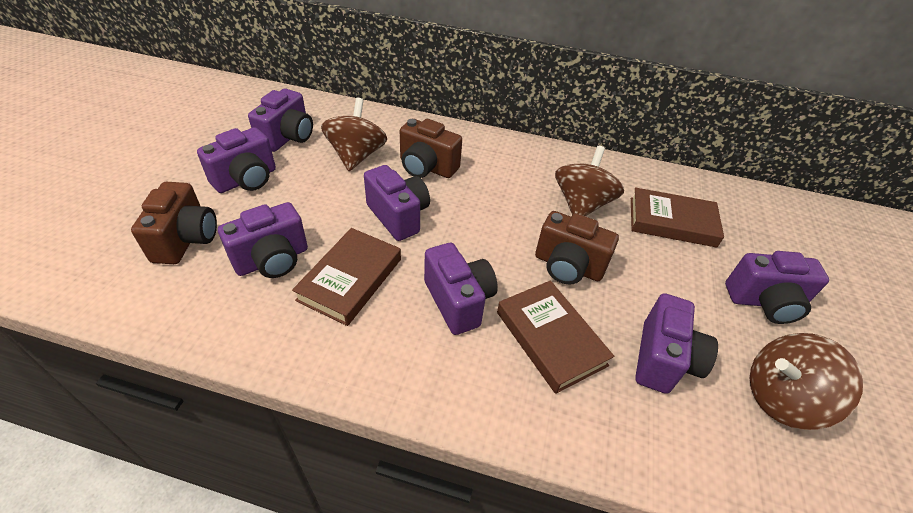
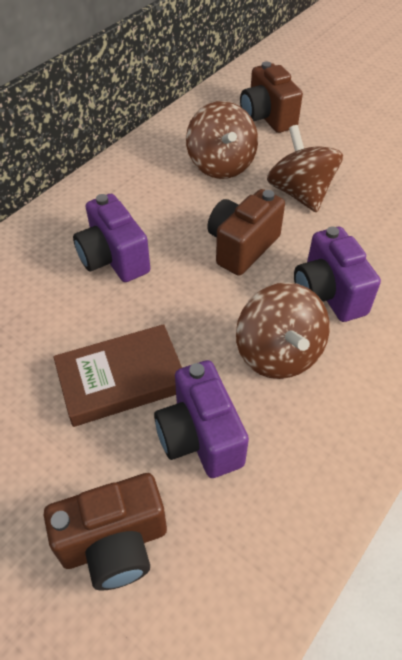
brown book: 3 -> 1
purple camera: 7 -> 3

